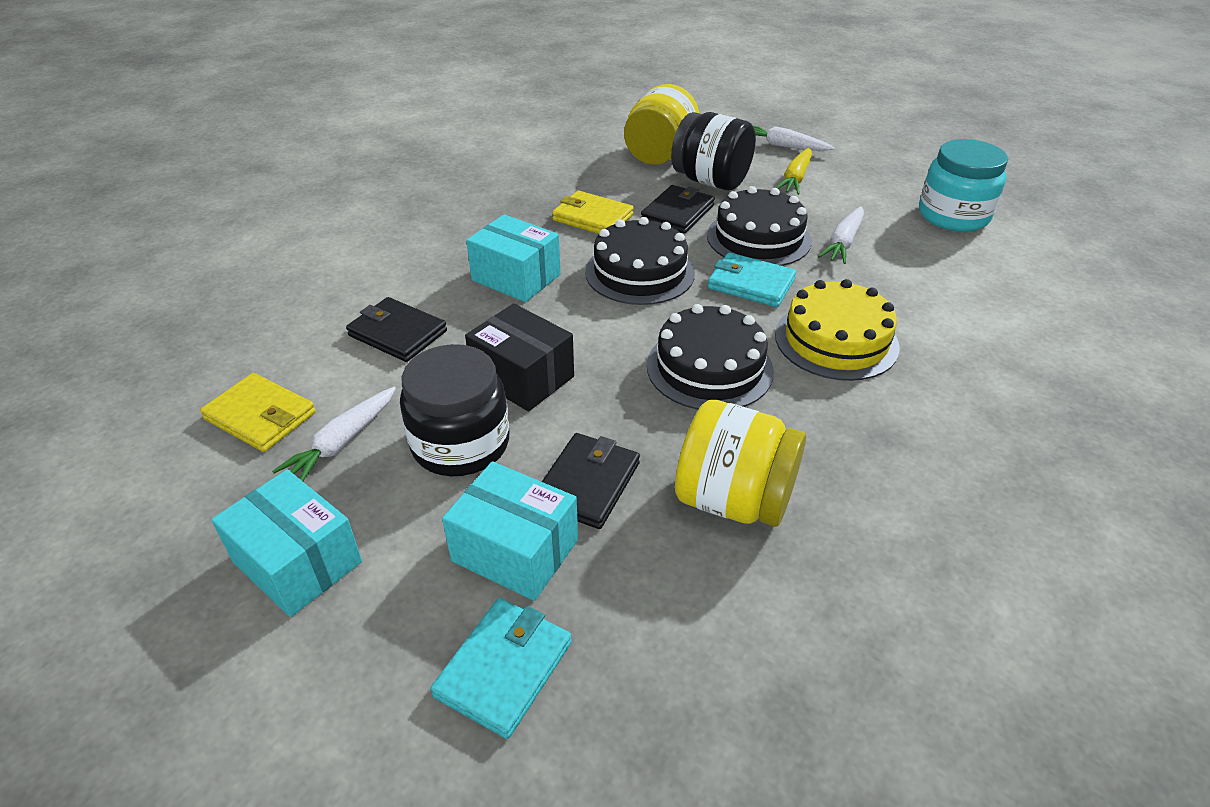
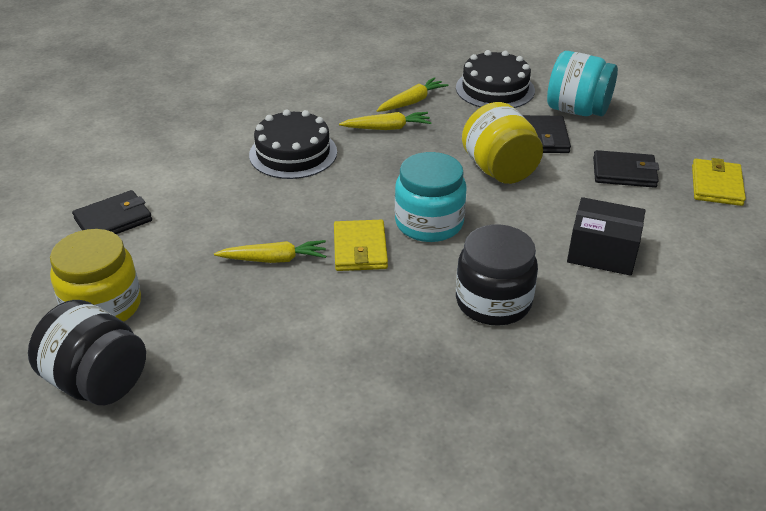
black cake: 3 -> 2
turquoise box: 3 -> 0
turquoise jar: 1 -> 2
turquoise wallet: 2 -> 0
white carrot: 3 -> 0
yellow cake: 1 -> 0
yellow carrot: 1 -> 3

